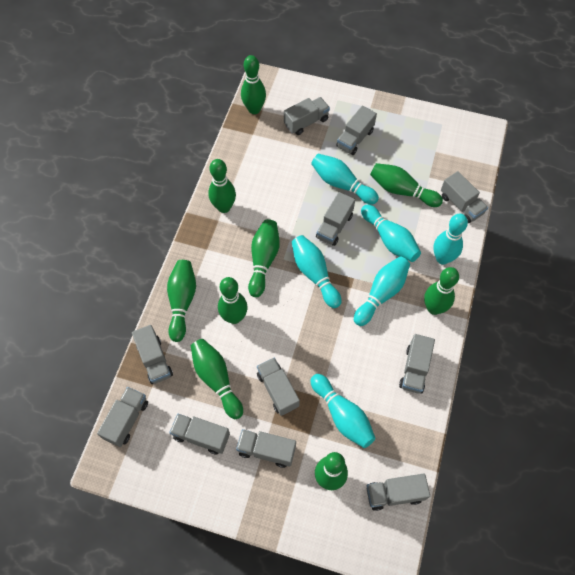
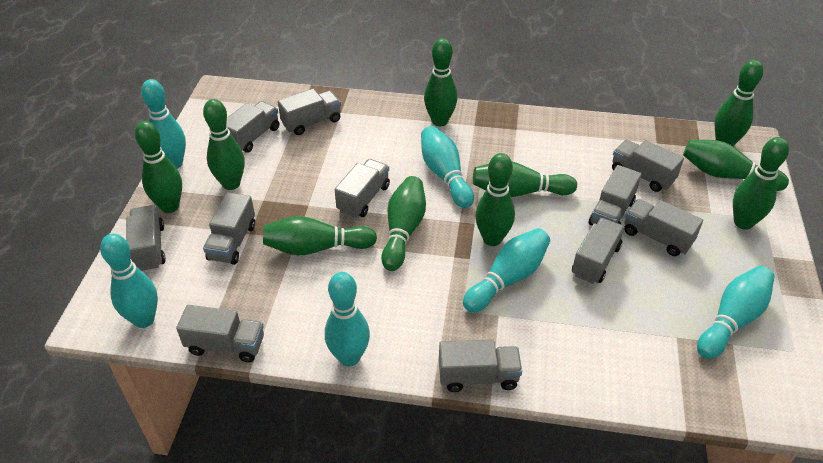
green bowling pin: 9 -> 10

